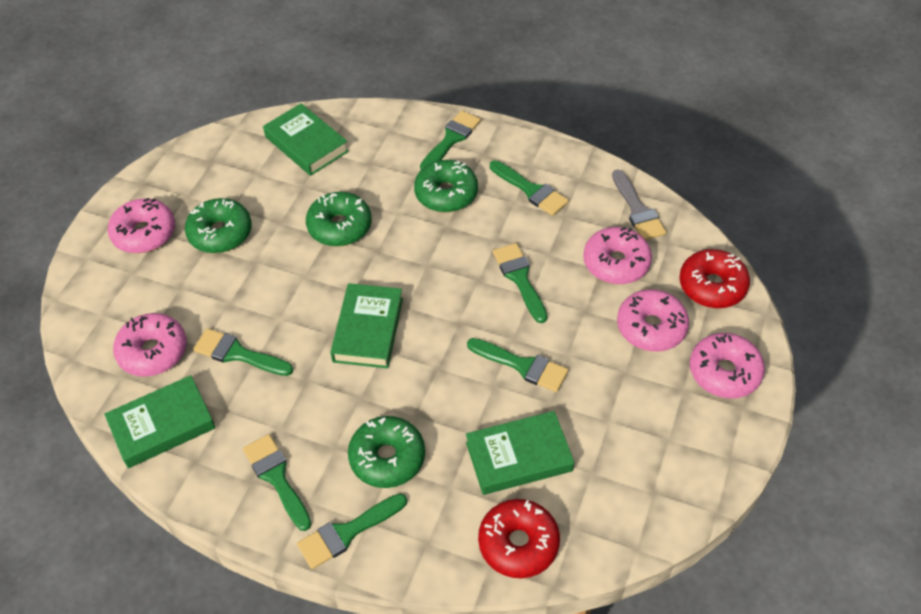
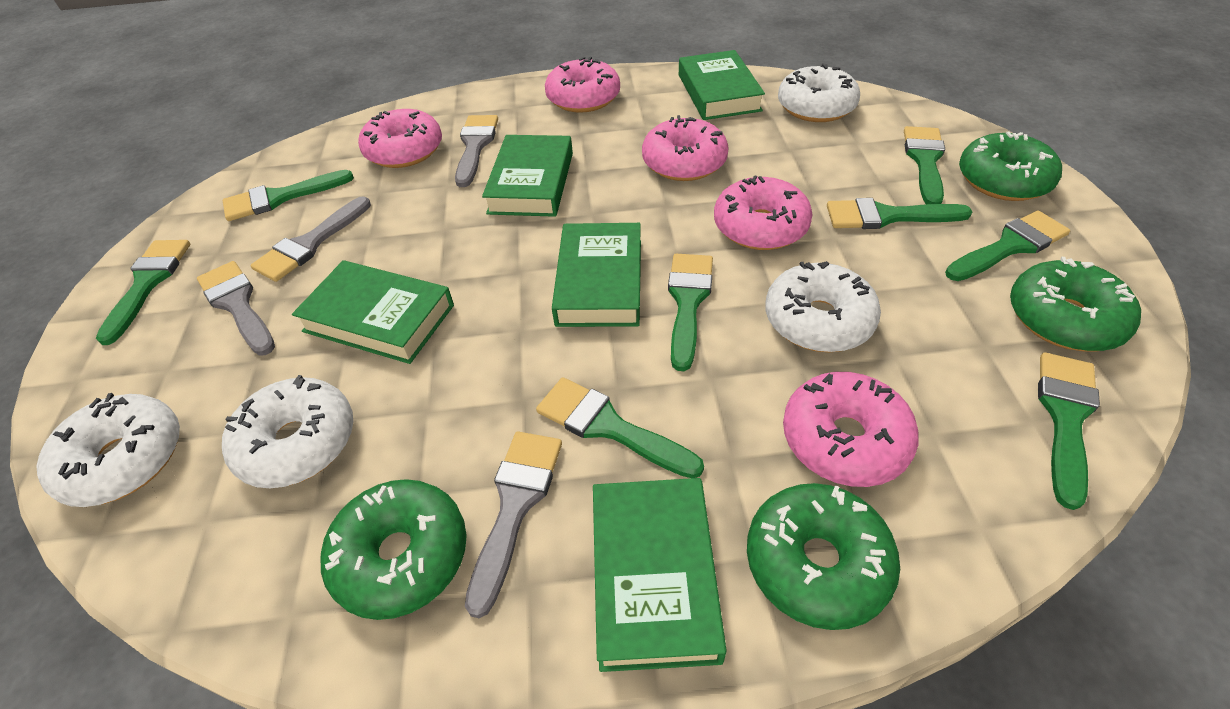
green book: 4 -> 5
green brush: 7 -> 8
grey brush: 1 -> 4
red donut: 2 -> 0
white donut: 0 -> 4

